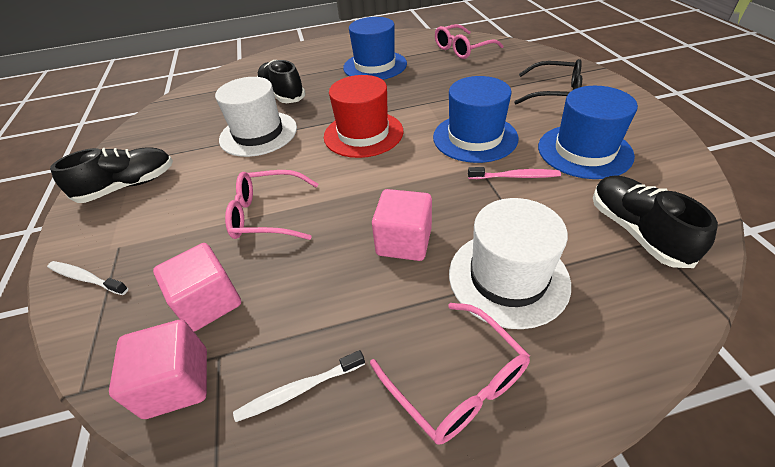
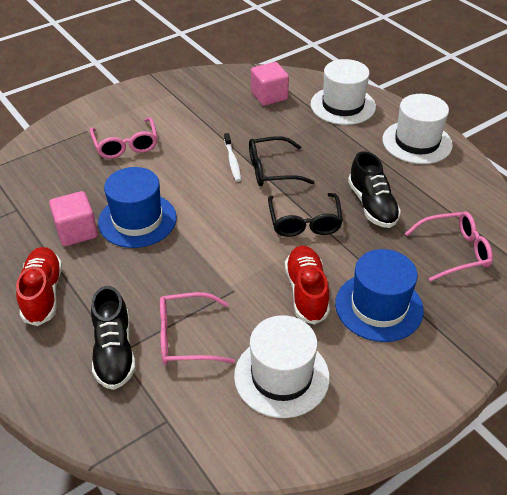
black glasses: 1 -> 2
black shoe: 3 -> 2
blue hat: 3 -> 2
pink cube: 3 -> 2
pink toothbrush: 1 -> 0
red hat: 1 -> 0
red shoe: 0 -> 2
white hat: 2 -> 3
white toothbrush: 2 -> 1

